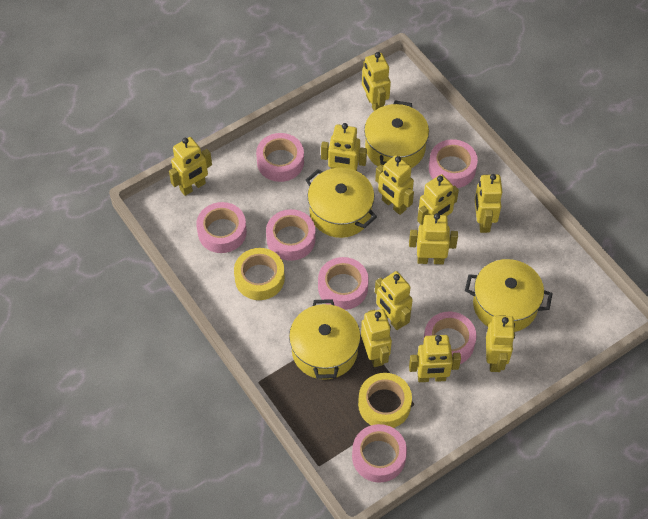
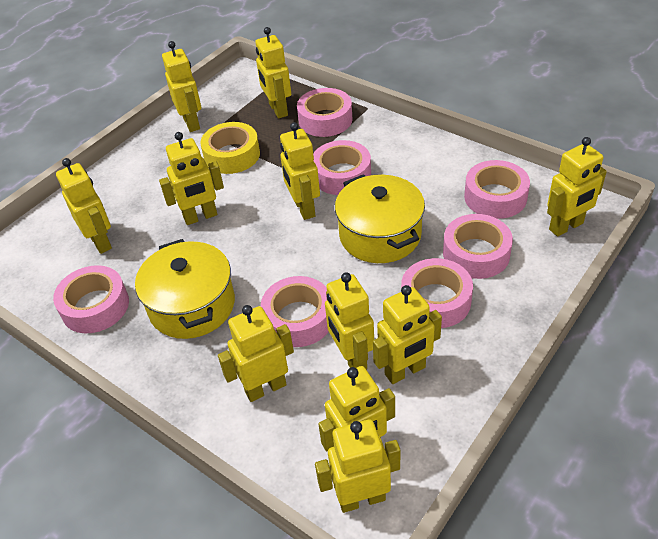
yellow pot: 4 -> 2
yellow tape: 2 -> 1

